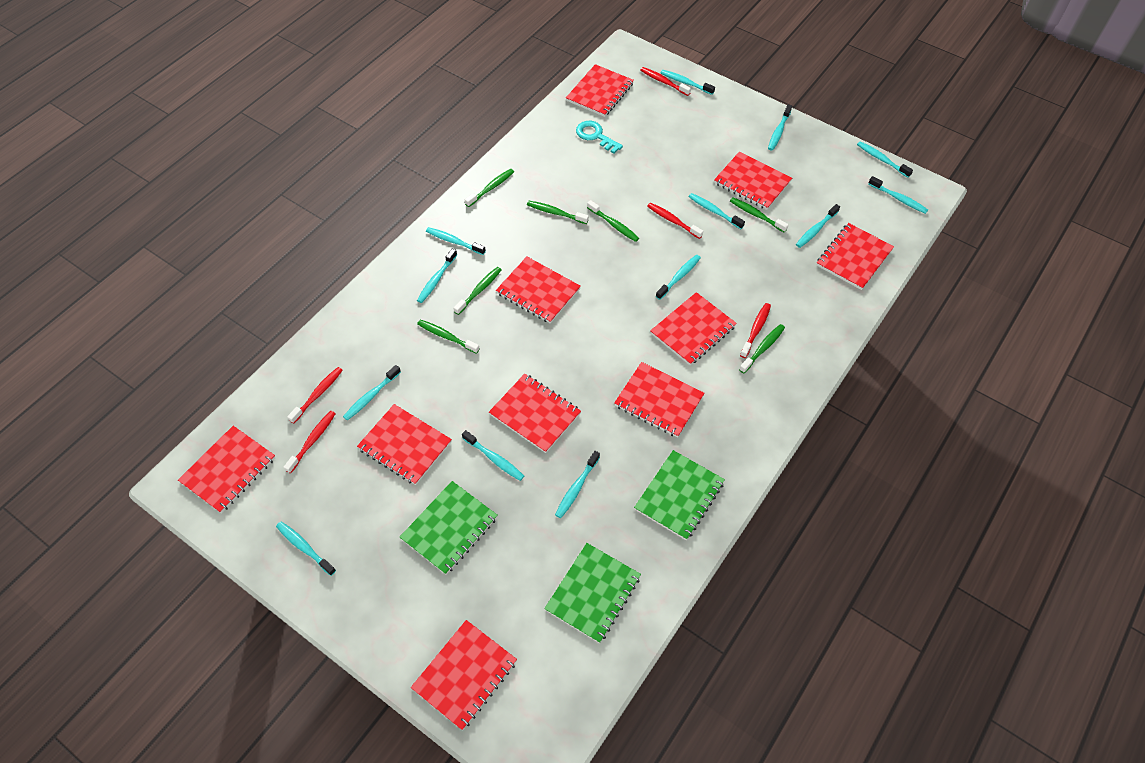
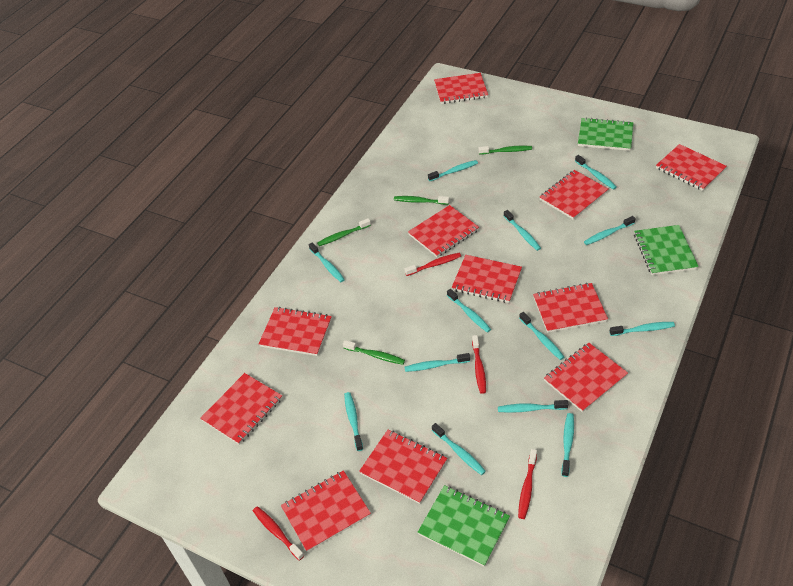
green toothbrush: 7 -> 4
red notebook: 10 -> 11
red toothbrush: 5 -> 4
turquoise key: 1 -> 0

